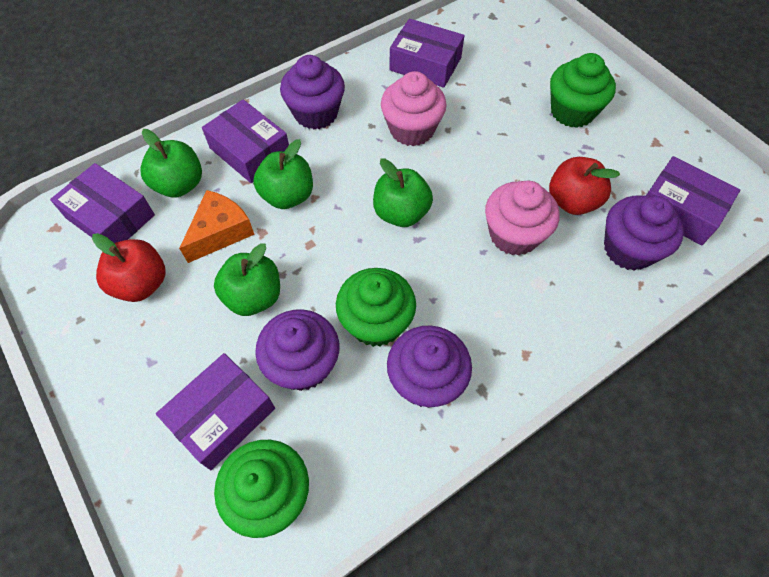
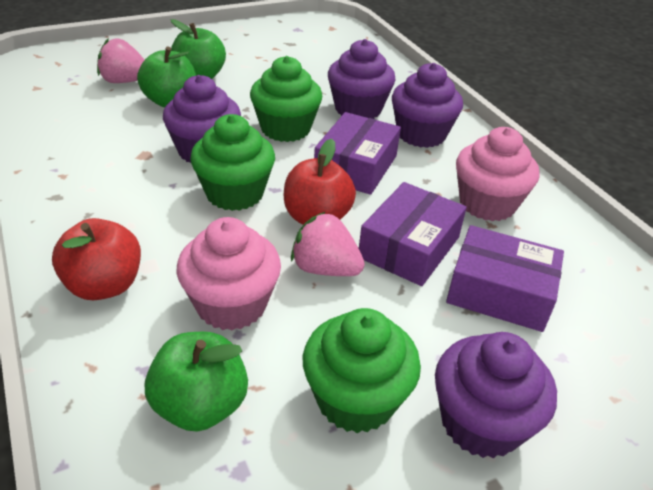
green apple: 4 -> 3
orange cheese: 1 -> 0
pink strawberry: 0 -> 2
purple box: 5 -> 3

